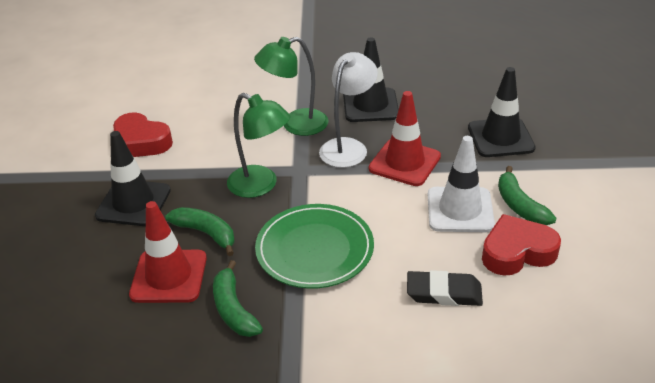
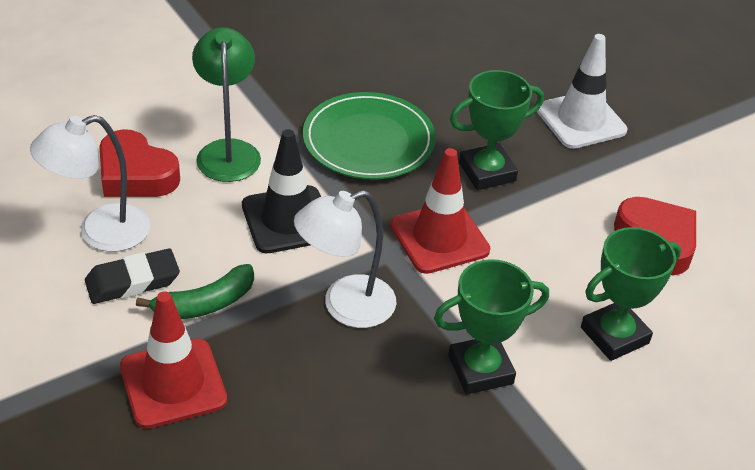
black traffic cone: 3 -> 1
green banana: 3 -> 1
green lamp: 2 -> 1
green trophy: 0 -> 3
white lamp: 1 -> 2

